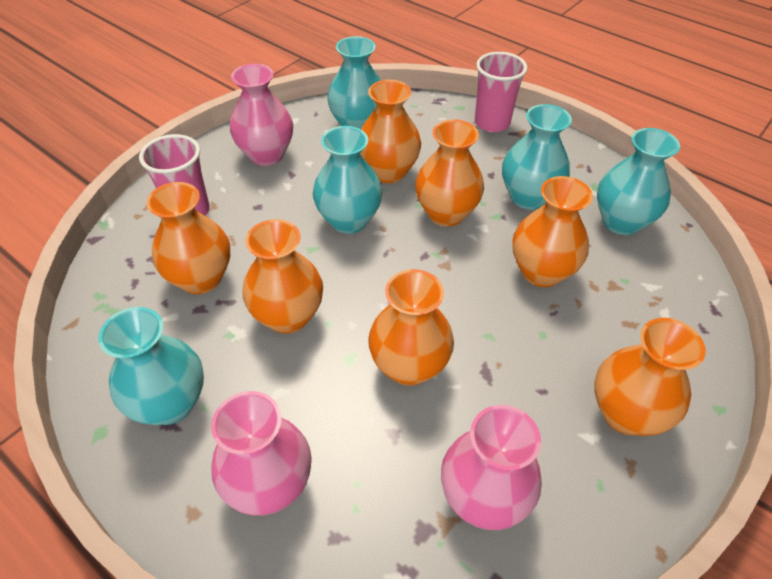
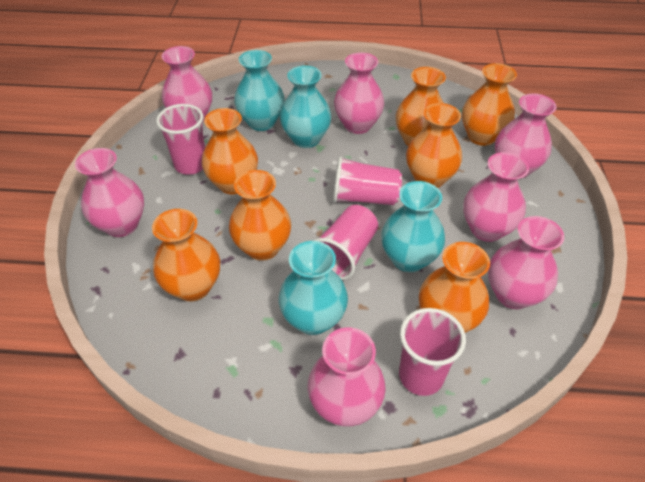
pink cup: 2 -> 4
pink vase: 3 -> 7
turquoise vase: 5 -> 4

